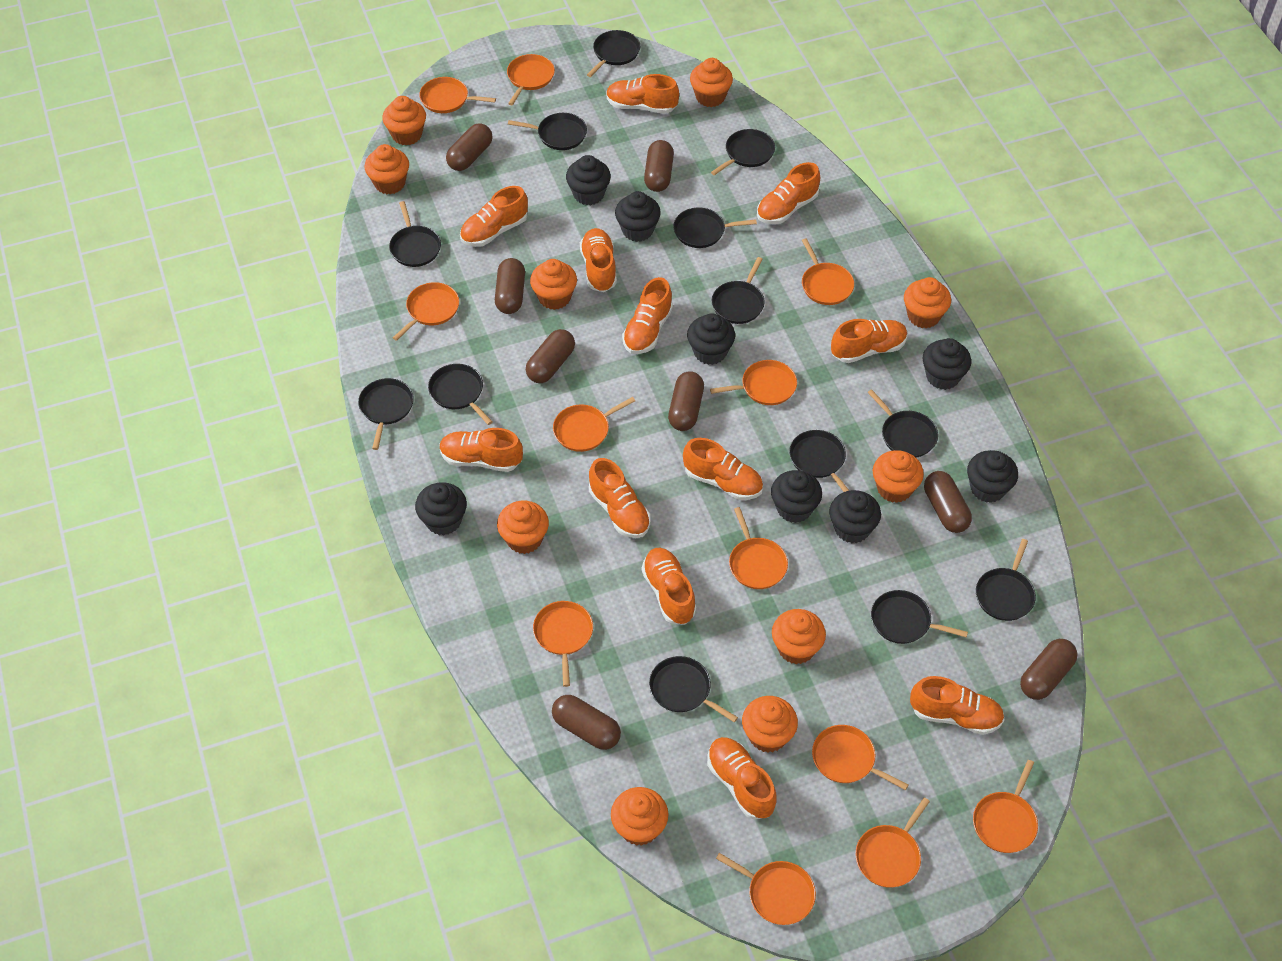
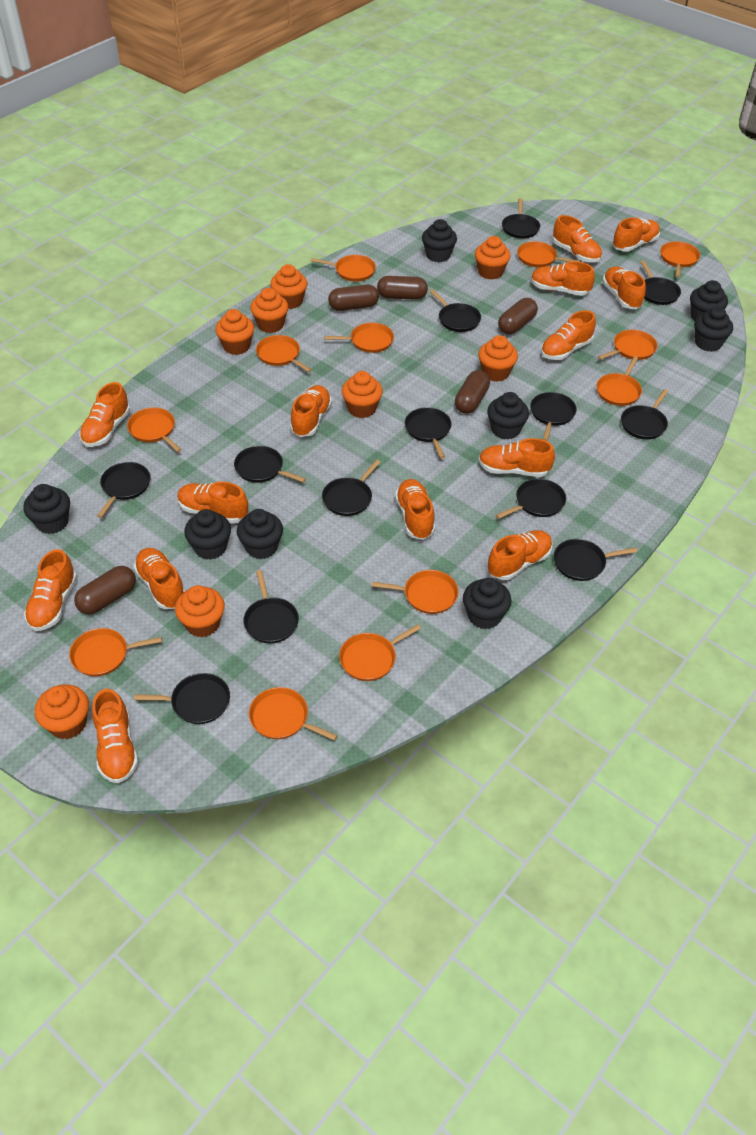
brown capsule: 8 -> 5
orange cupcake: 10 -> 8
orange shoe: 12 -> 14

